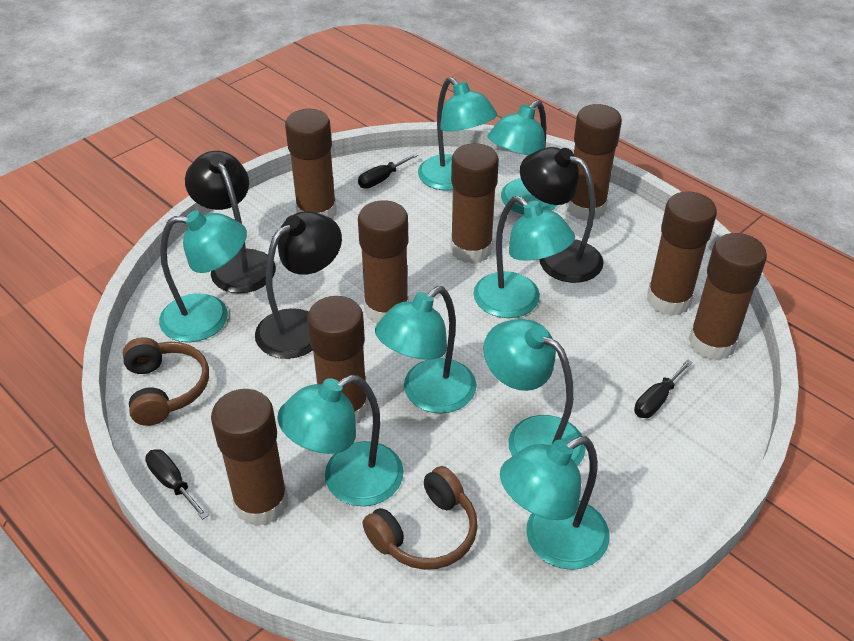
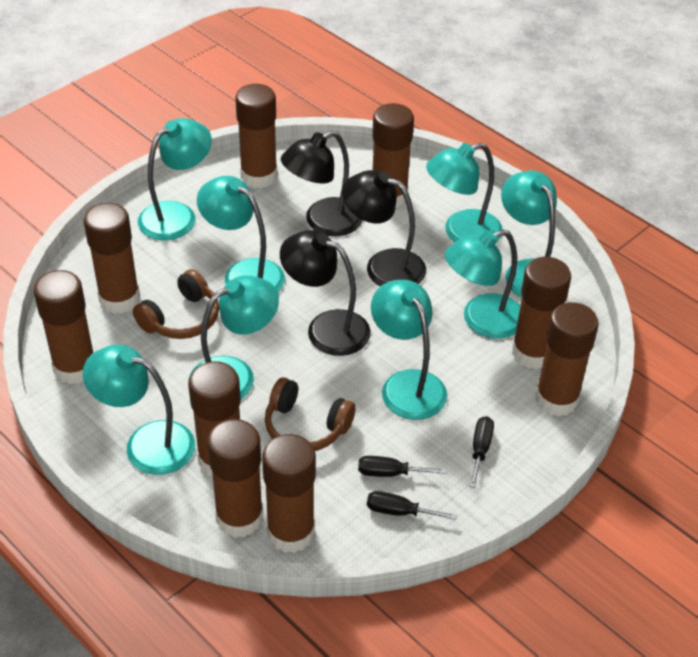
brown glue stick: 8 -> 9

